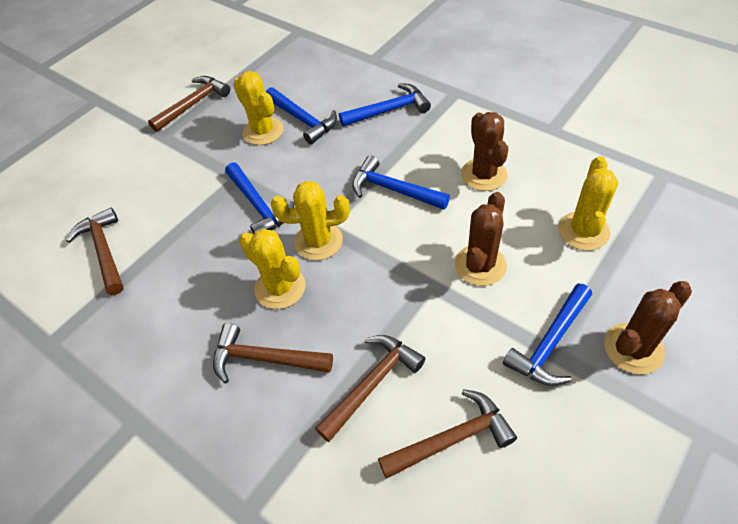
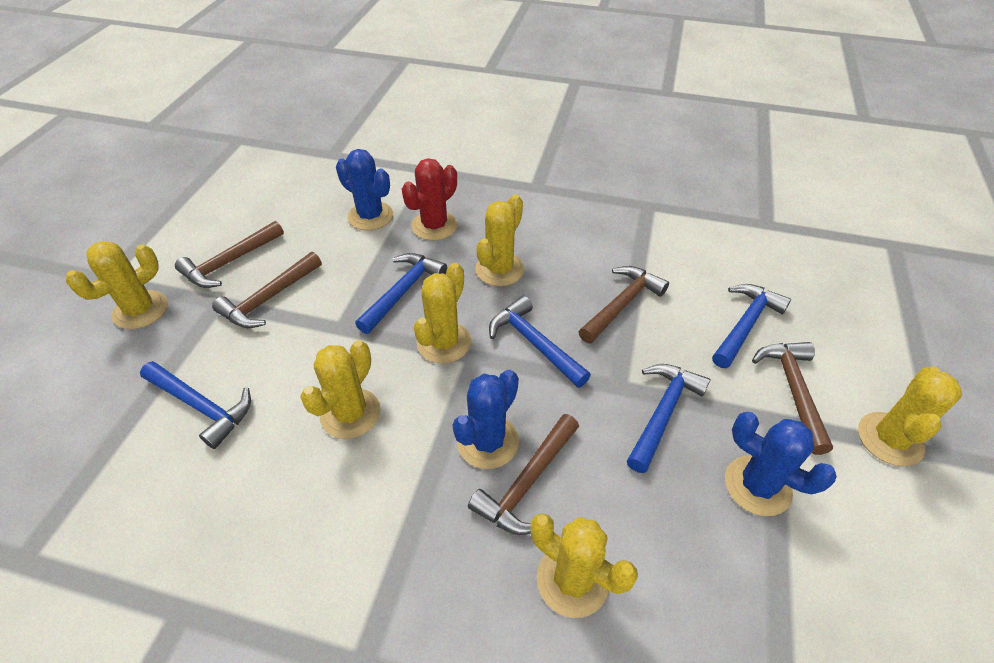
blue cactus: 0 -> 3
brown cactus: 3 -> 0
red cactus: 0 -> 1
yellow cactus: 4 -> 6

